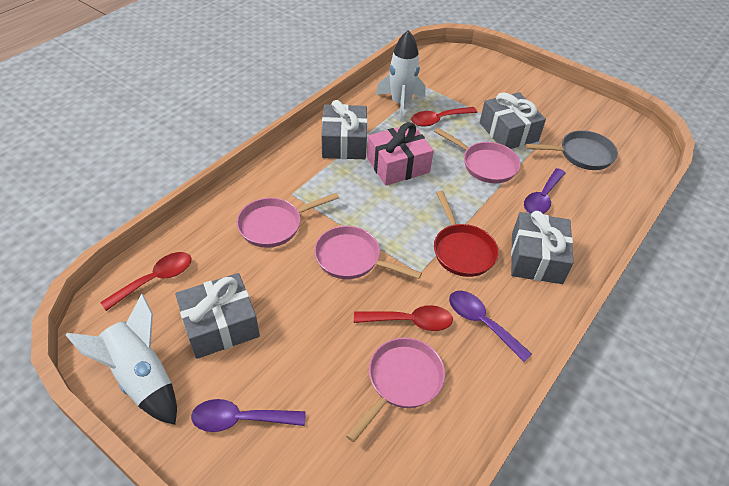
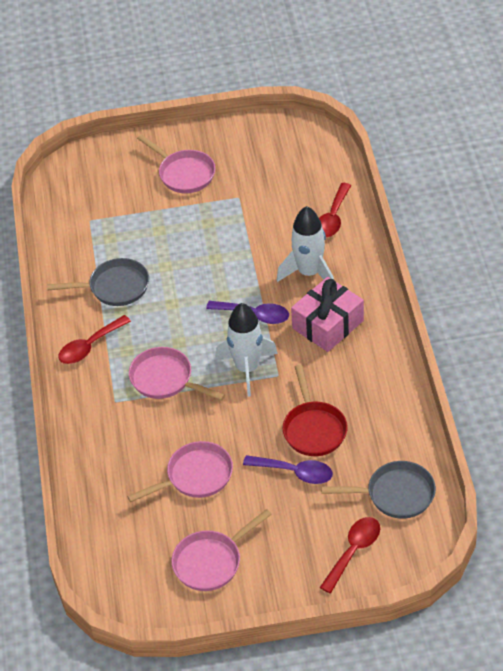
grey gift: 4 -> 0
grey pan: 1 -> 2
purple spoon: 3 -> 2

